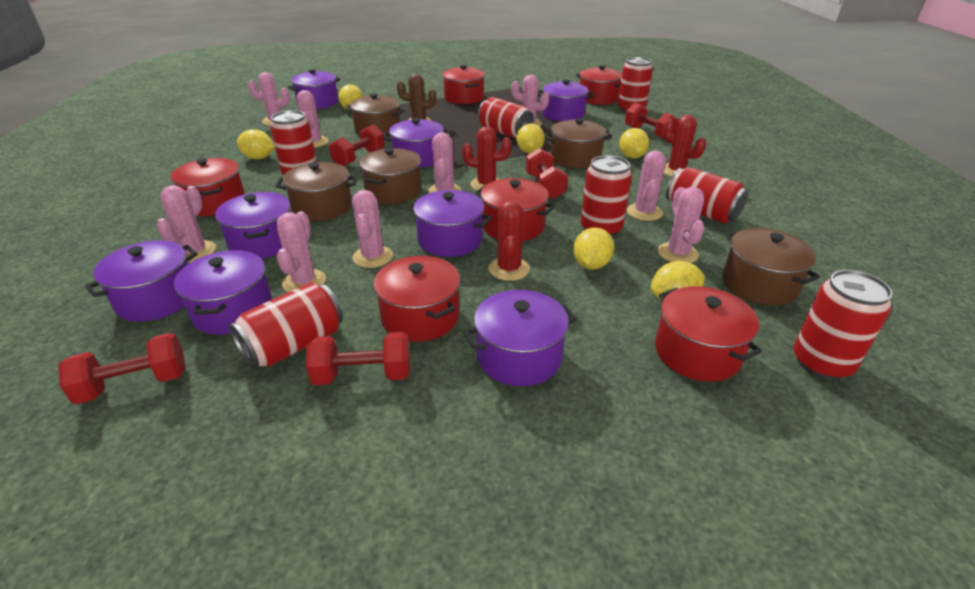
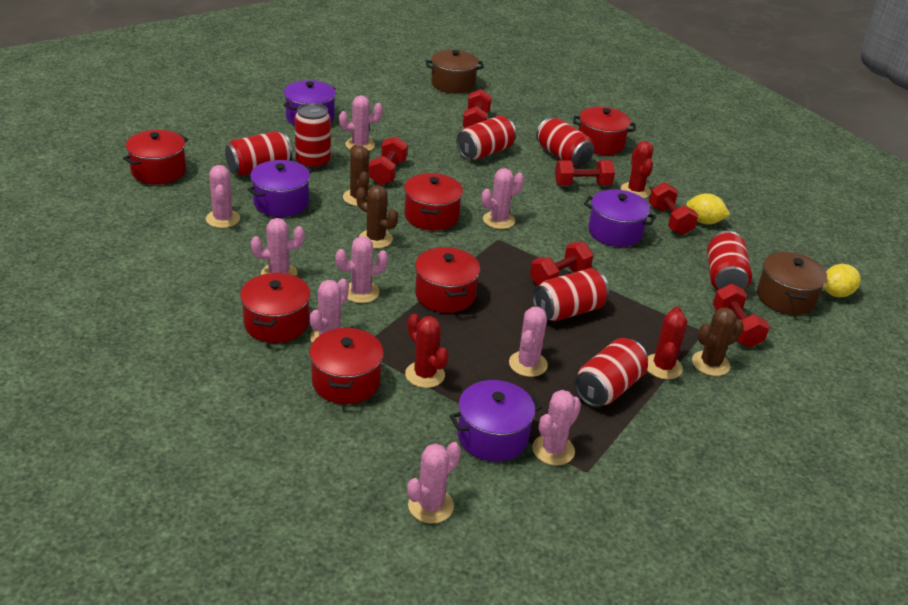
brown cactus: 1 -> 3
brown pot: 5 -> 2
purple pot: 8 -> 4
red dumbbell: 5 -> 6
yellow lemon: 6 -> 2

